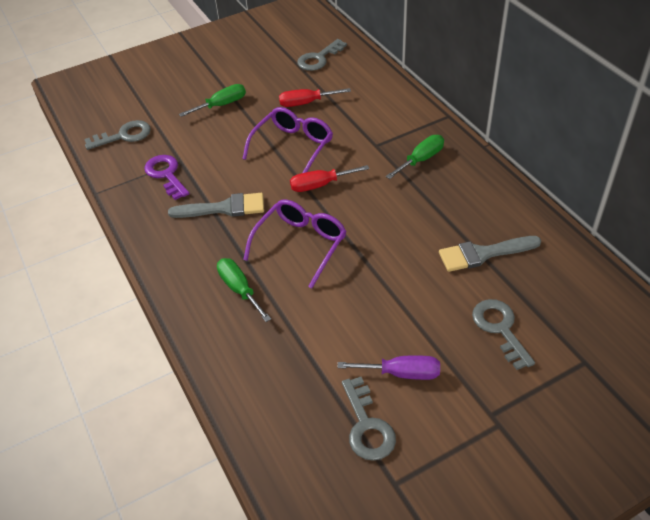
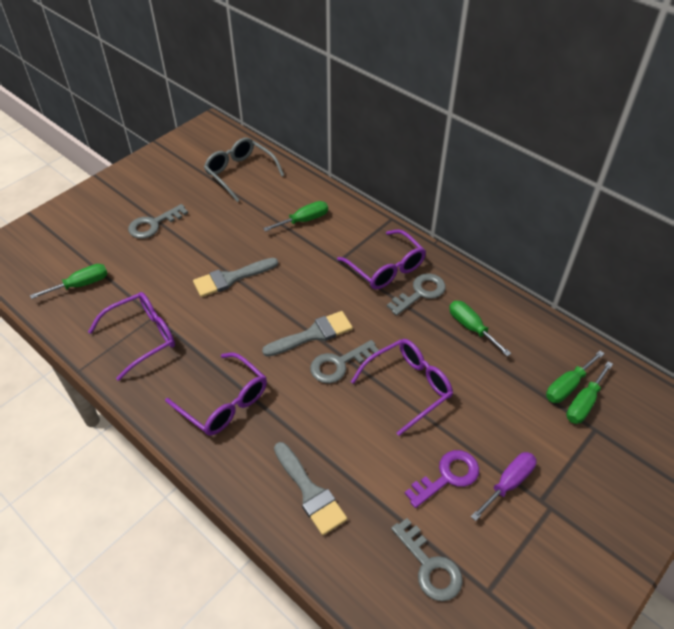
green screwdriver: 3 -> 5
grey brush: 2 -> 3
grey glasses: 0 -> 1
purple glasses: 2 -> 4
red screwdriver: 2 -> 0

